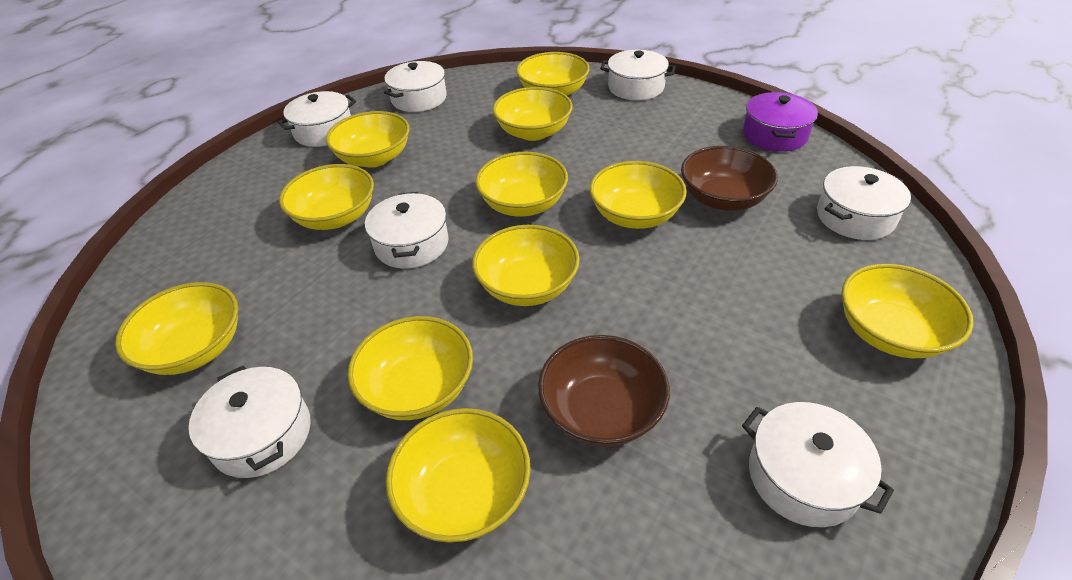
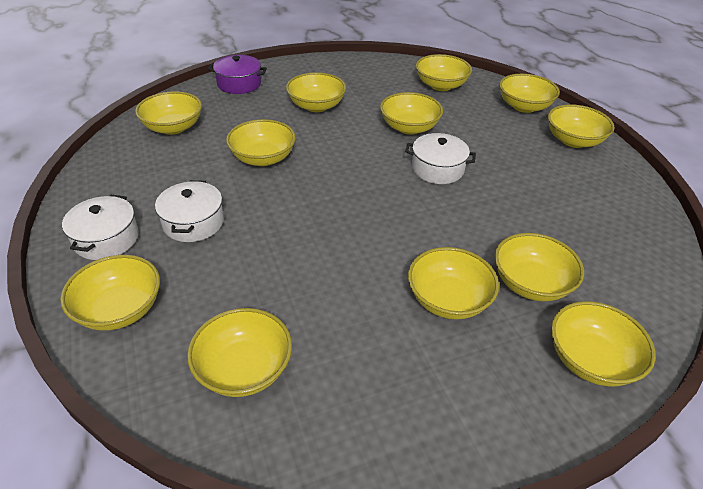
brown bowl: 2 -> 0
white pot: 7 -> 3
yellow bowl: 11 -> 12

